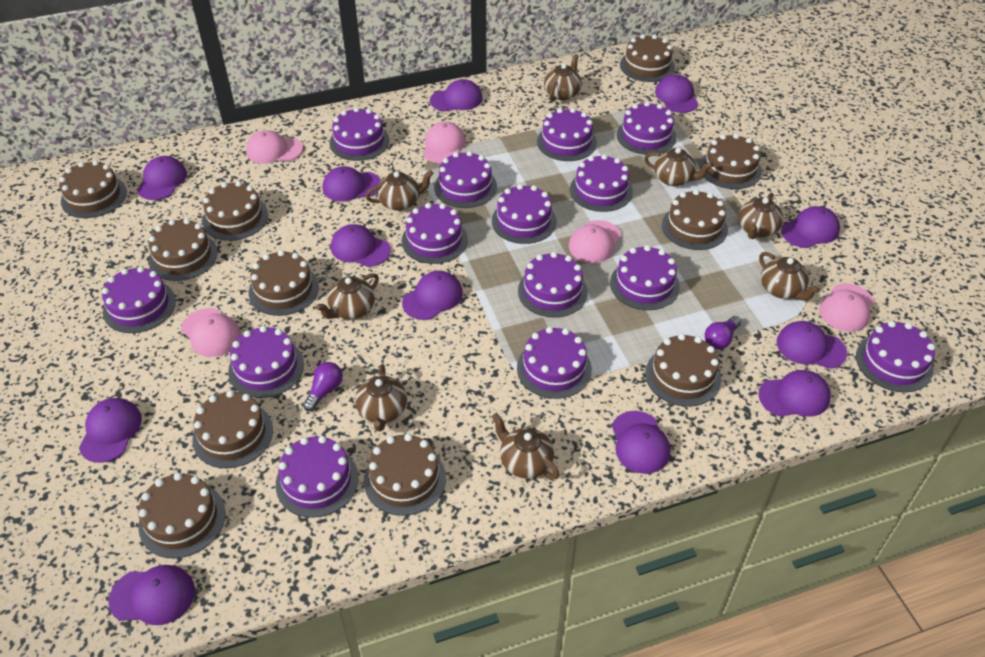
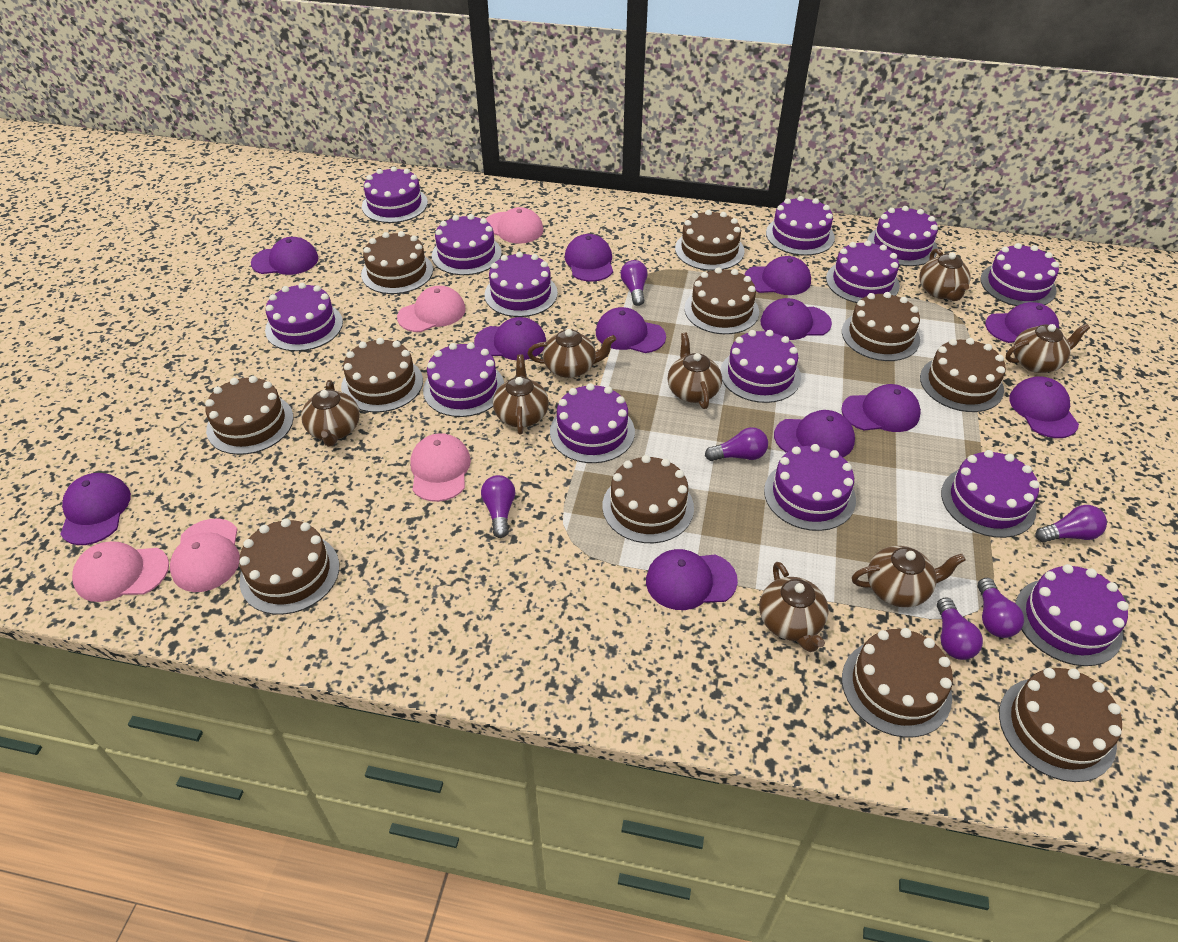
purple light bulb: 2 -> 6

